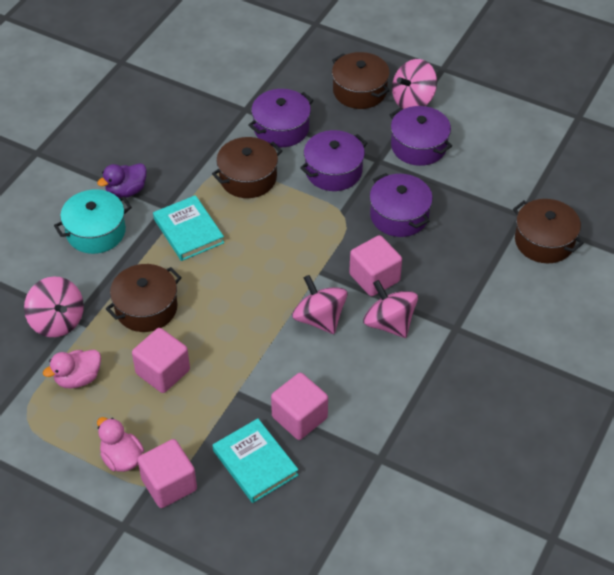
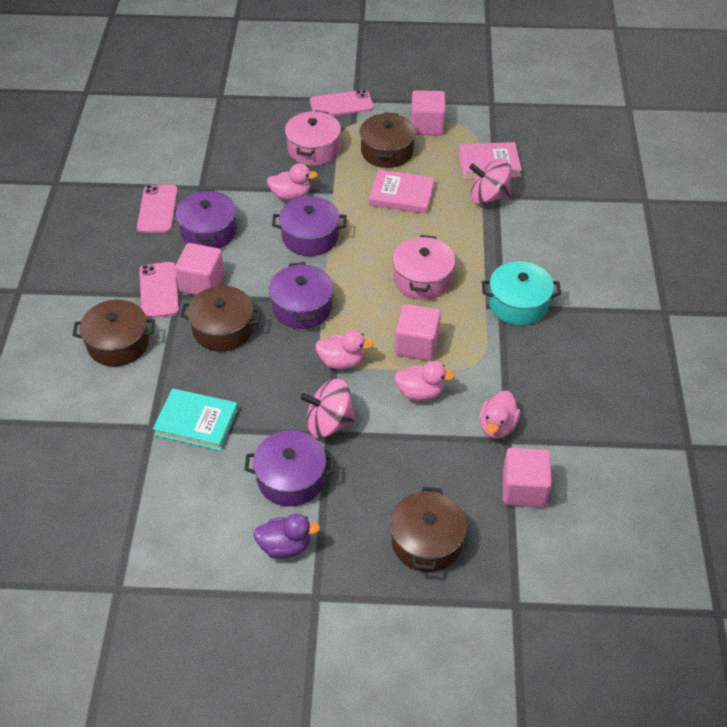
pink book: 0 -> 2
pink duck: 2 -> 4
pink phone: 0 -> 3
pink pot: 0 -> 2
pink spinning top: 4 -> 2
turquoise book: 2 -> 1

